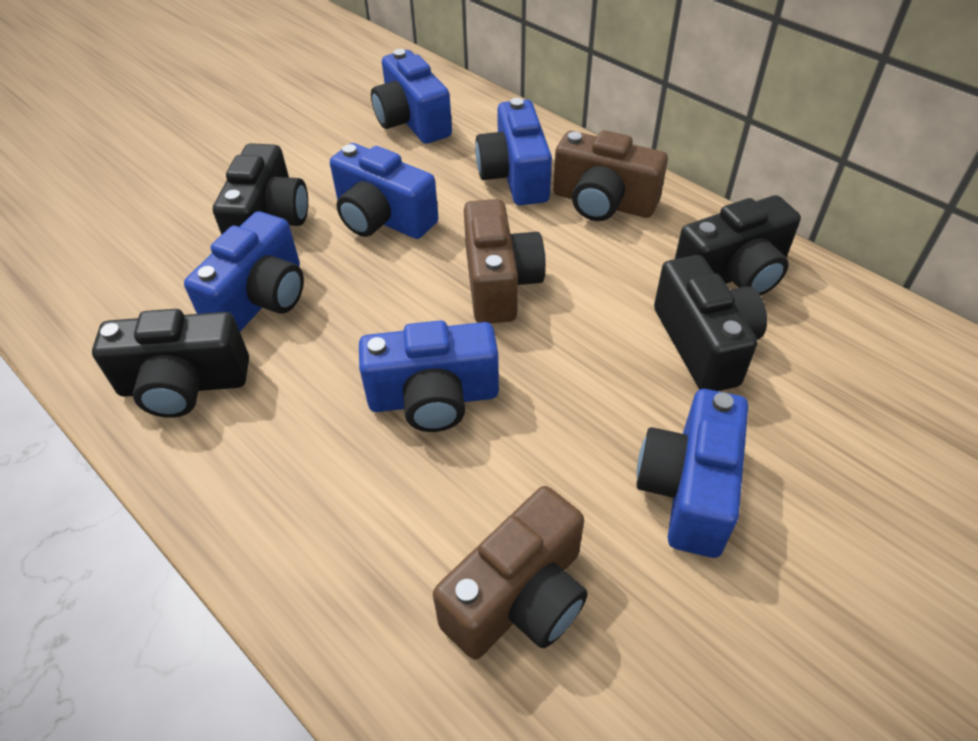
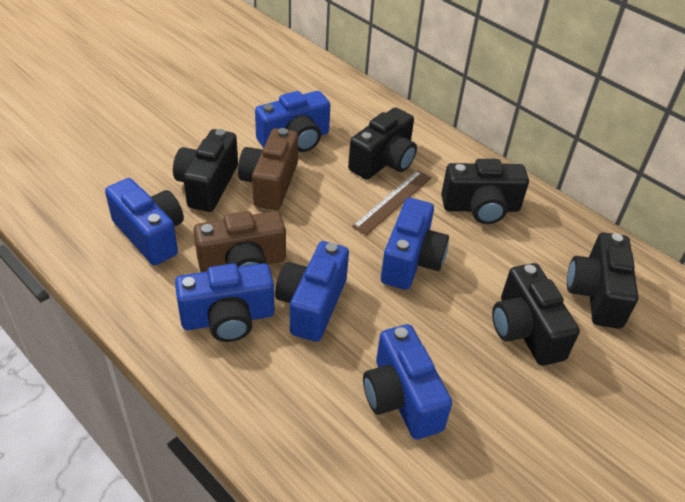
black camera: 4 -> 5
brown camera: 3 -> 2
brown ruler: 0 -> 1

